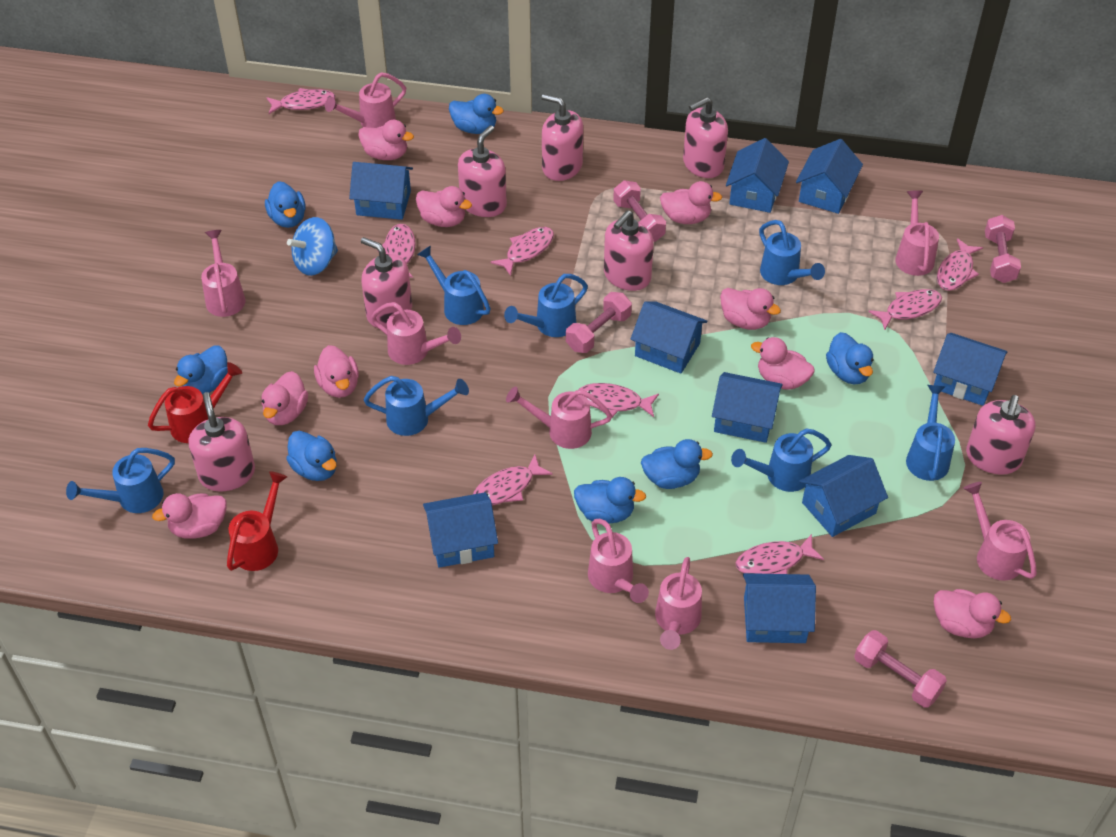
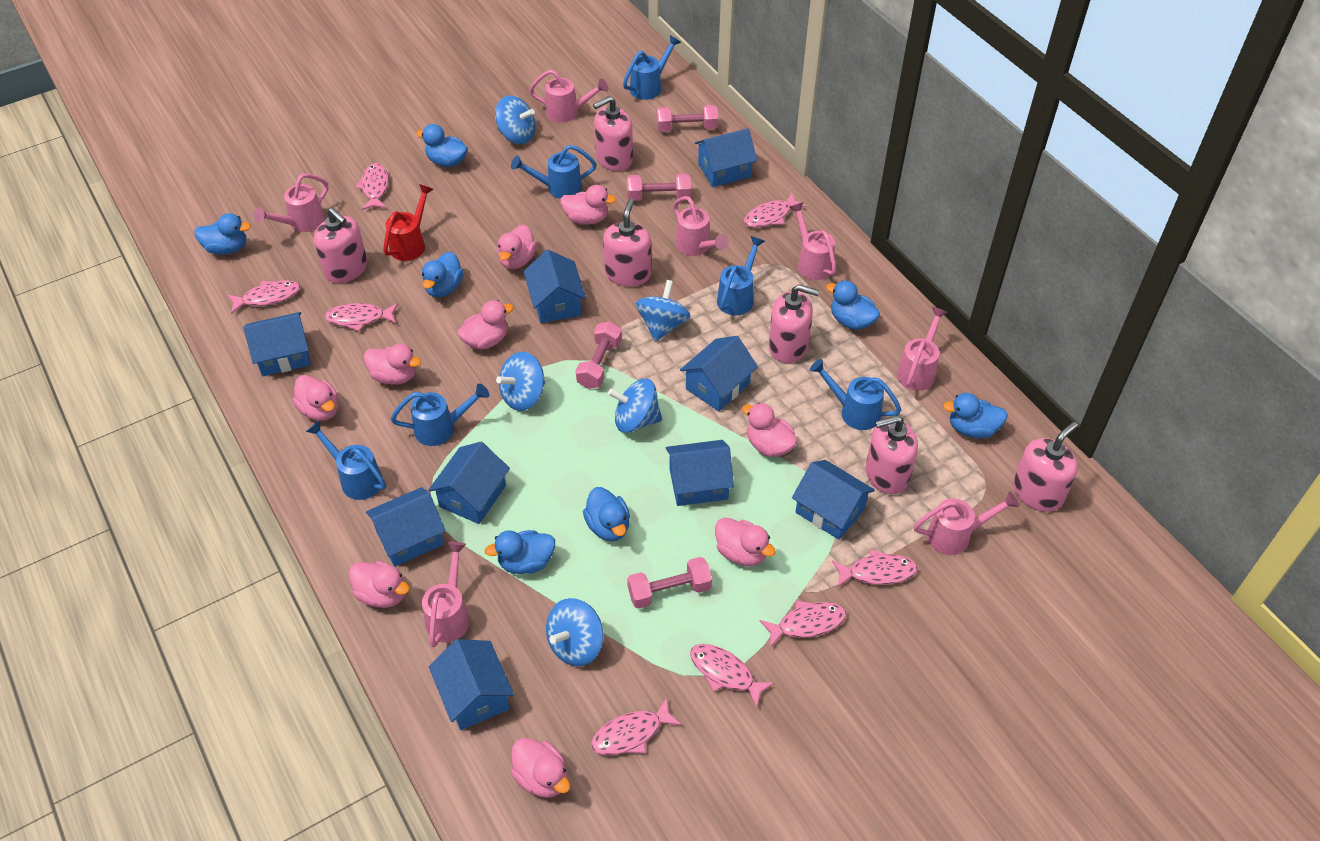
blue spinning top: 1 -> 5
blue watering can: 7 -> 6
pink soap dispenser: 7 -> 6
pink watering can: 8 -> 7
red watering can: 2 -> 1

